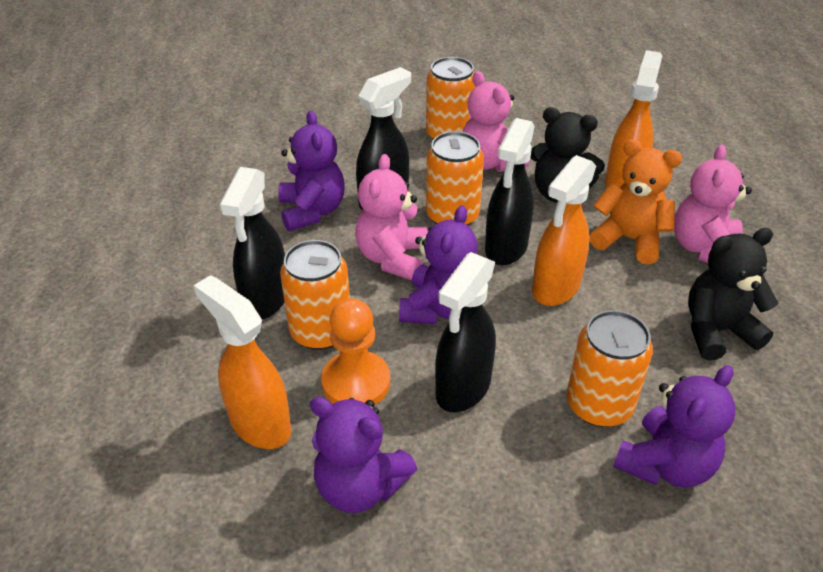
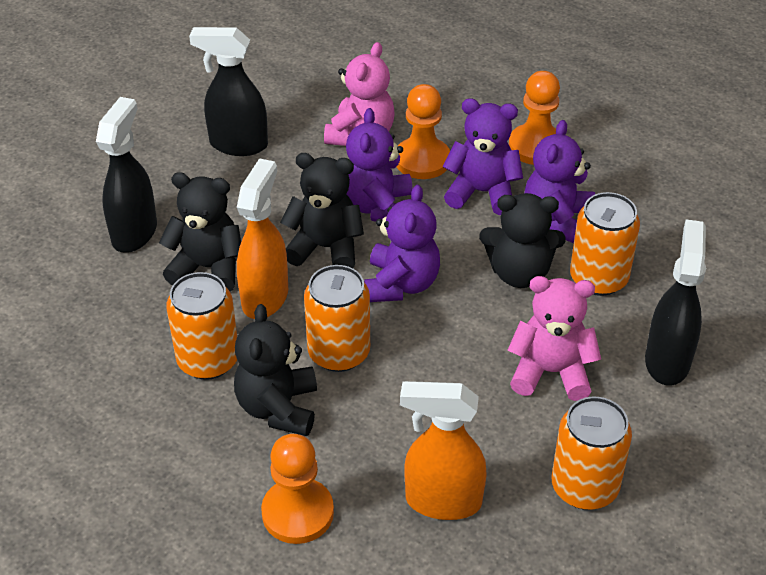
black spray bottle: 4 -> 3
black teddy bear: 2 -> 4
orange pawn: 1 -> 3
orange spray bottle: 3 -> 2
orange teddy bear: 1 -> 0
pink teddy bear: 3 -> 2

